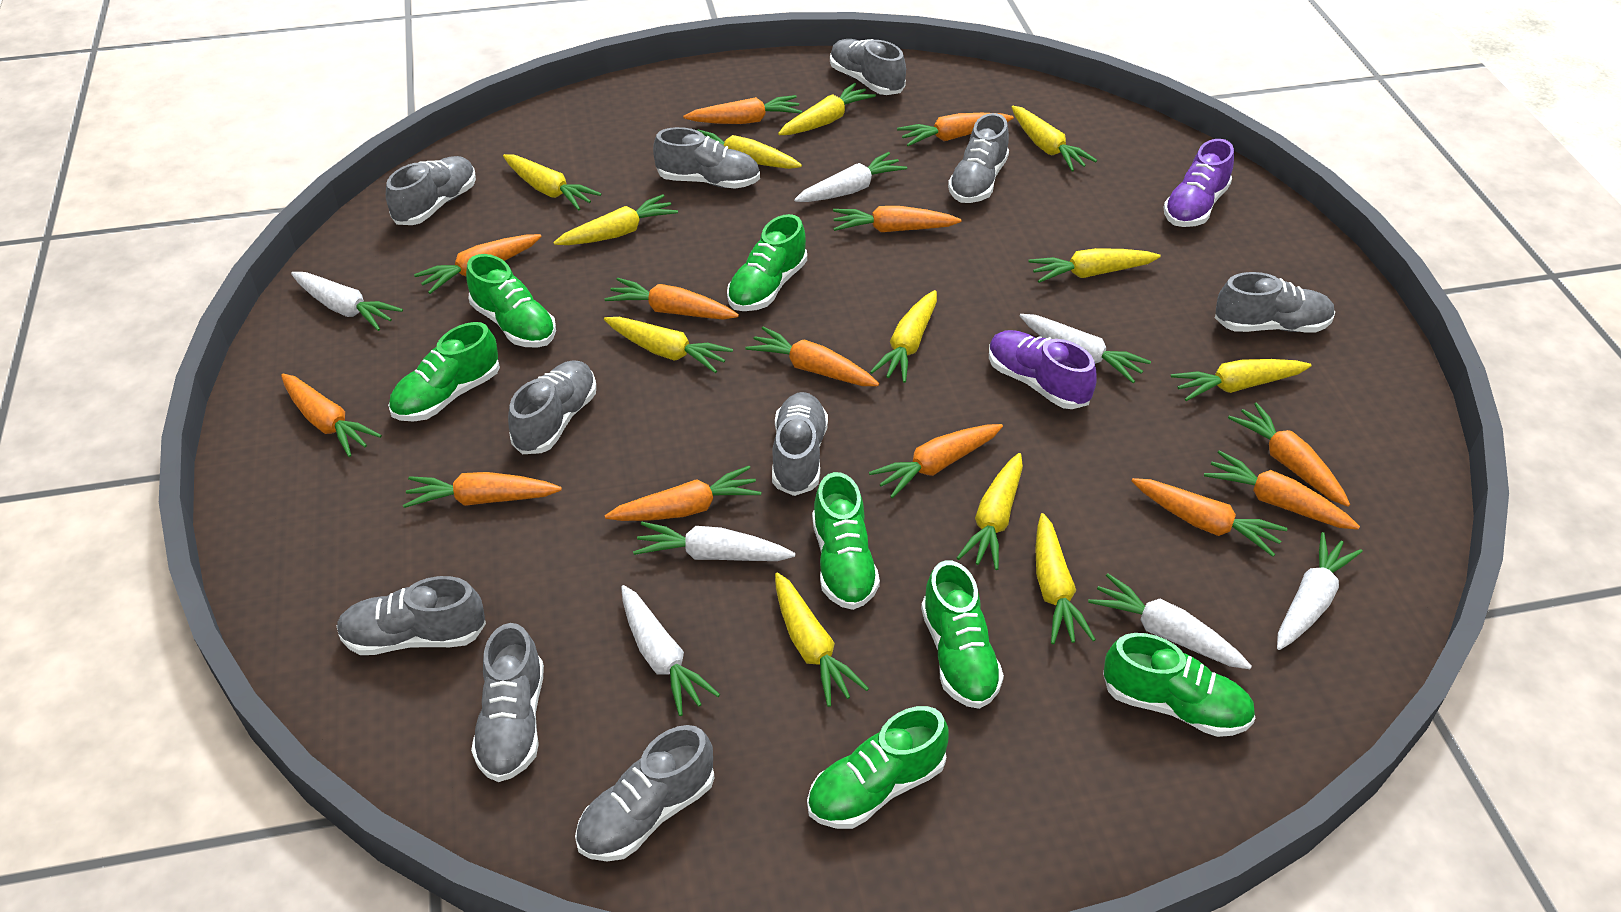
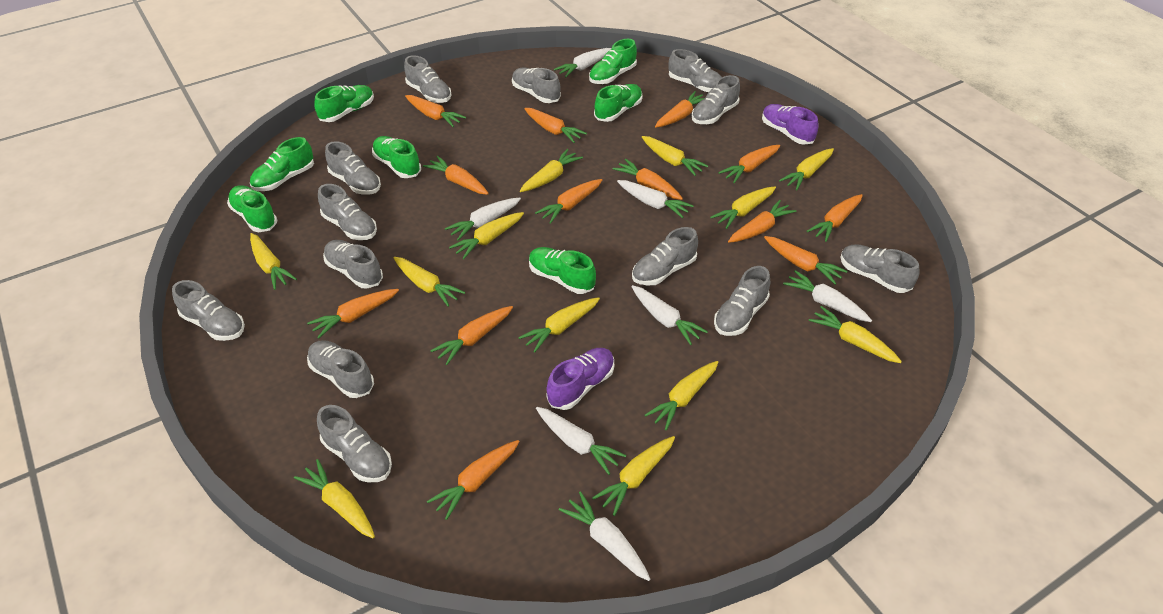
grey shoe: 10 -> 13

